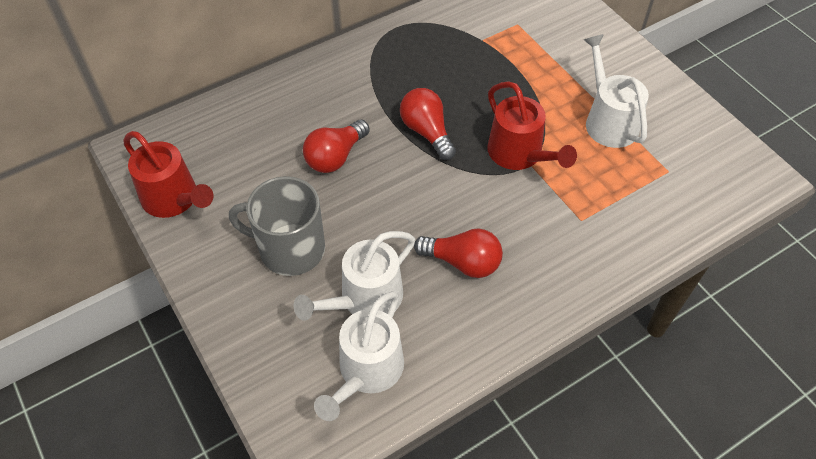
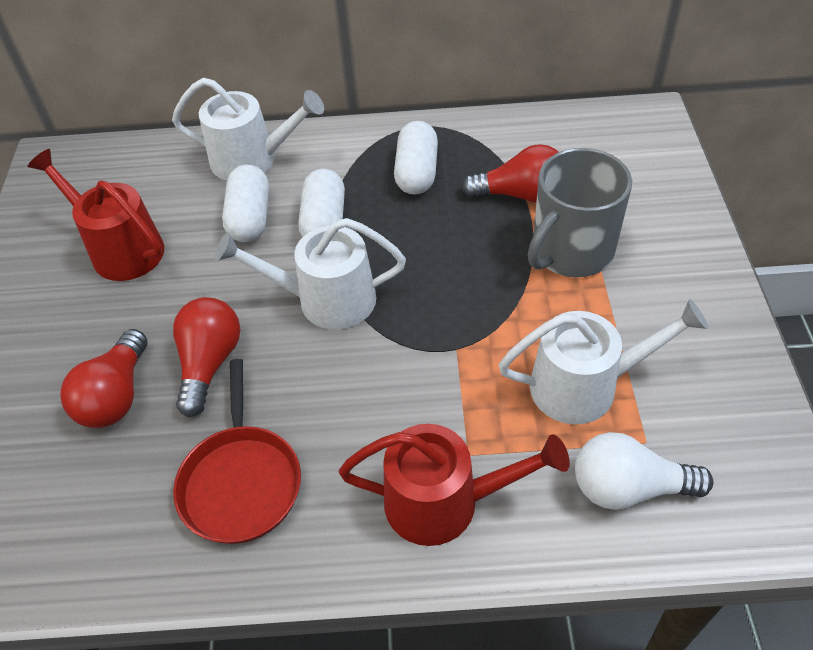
red pan: 0 -> 1
white capsule: 0 -> 3
white light bulb: 0 -> 1

